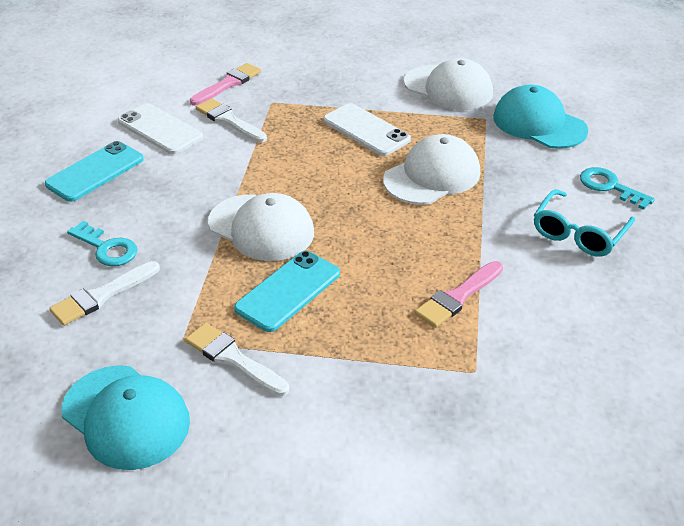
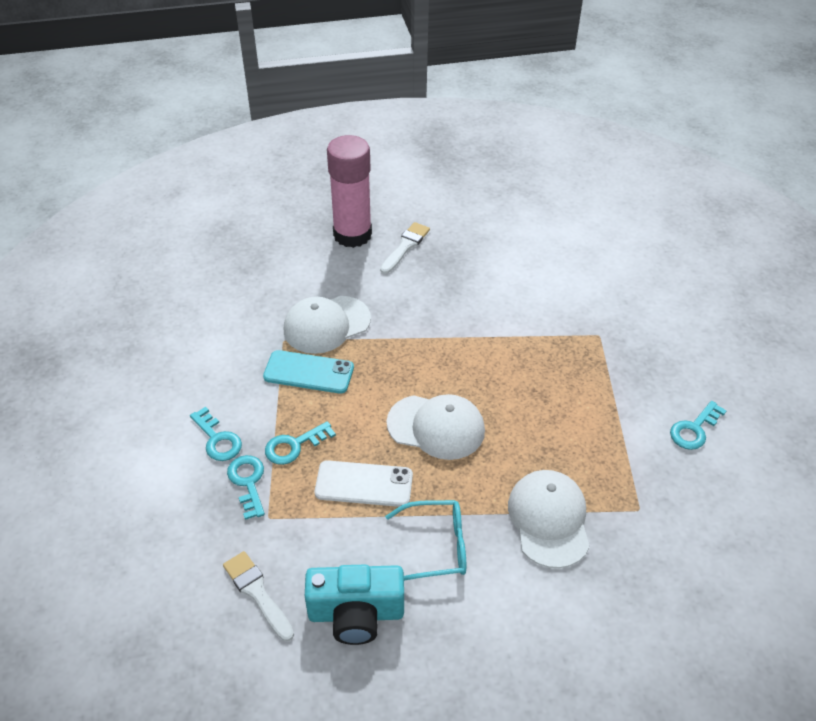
pink brush: 2 -> 0
pink glue stick: 0 -> 1
turquoise camera: 0 -> 1
turquoise cap: 2 -> 0
turquoise key: 2 -> 4
turquoise phone: 2 -> 1
white brush: 3 -> 2
white phone: 2 -> 1

